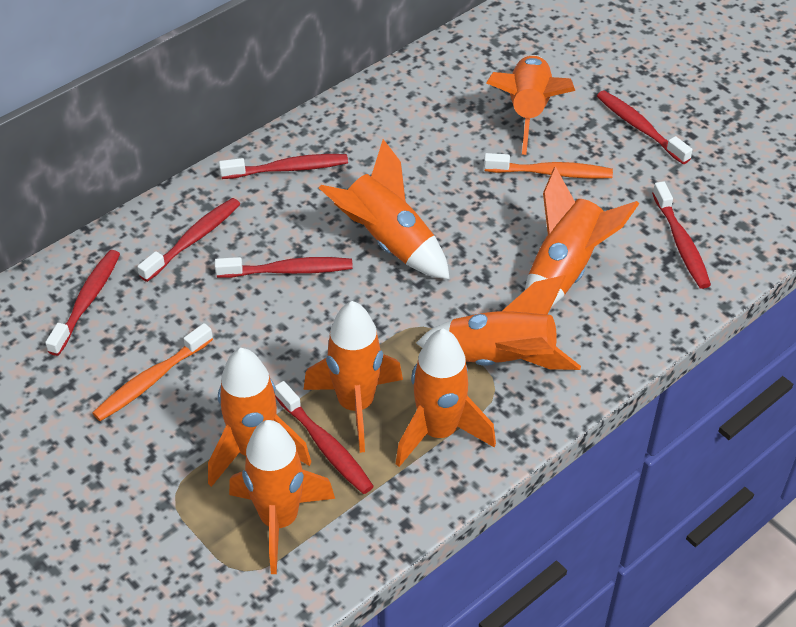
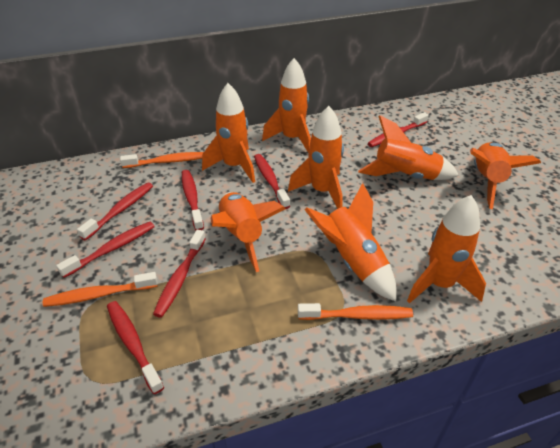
orange toothbrush: 2 -> 3

